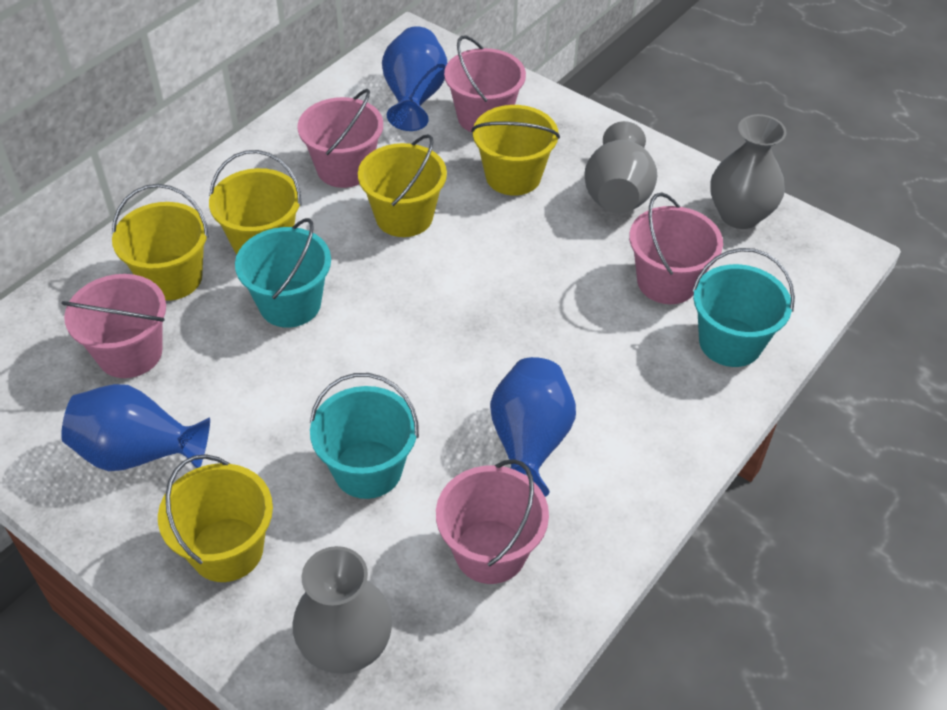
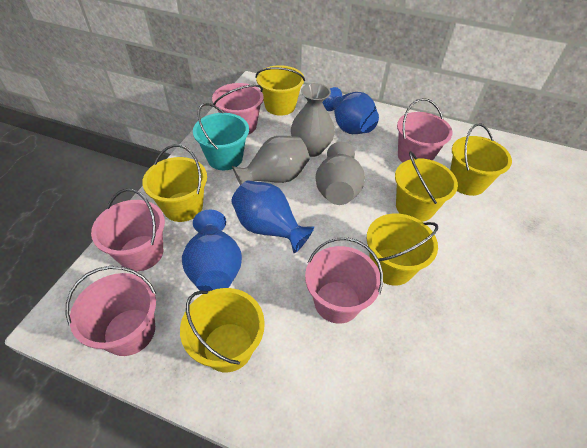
turquoise bucket: 3 -> 1
yellow bucket: 5 -> 6

